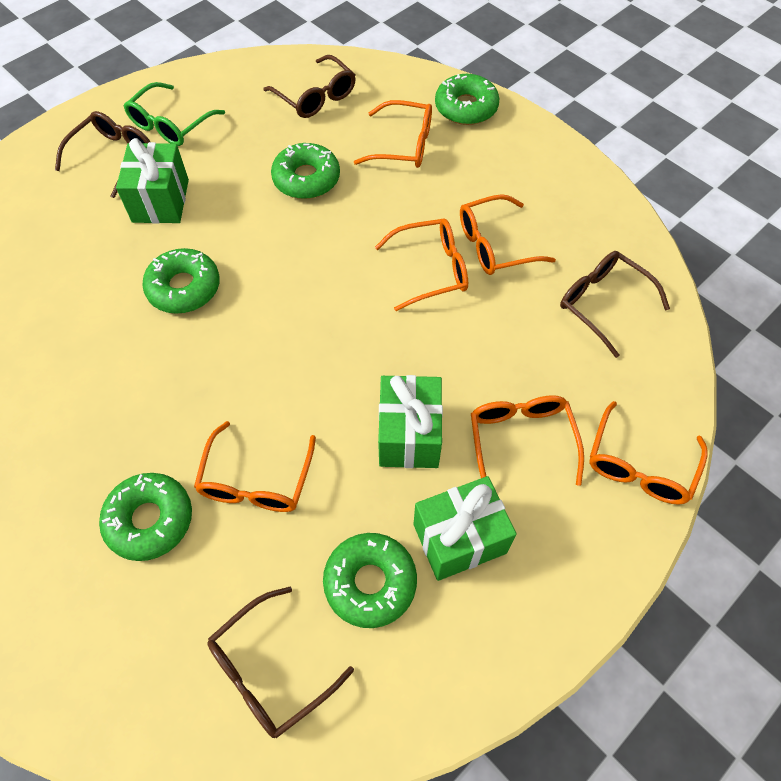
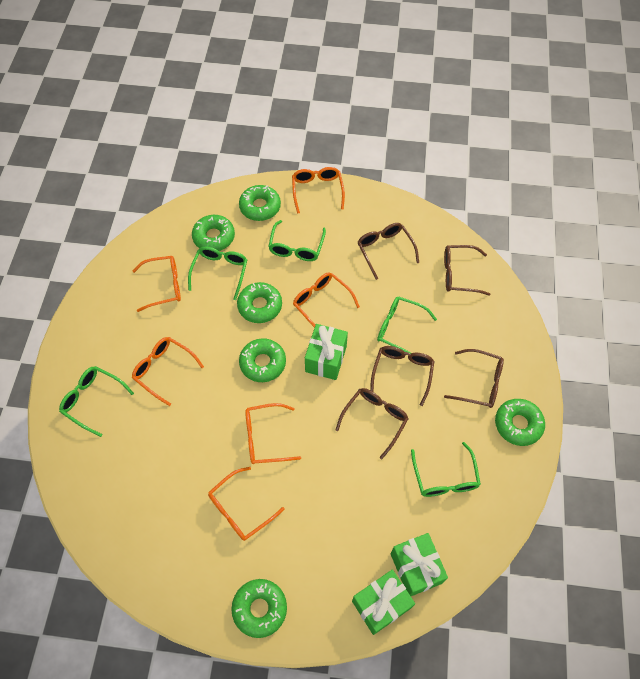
brown glasses: 4 -> 5
green donut: 5 -> 6
green glasses: 1 -> 5

